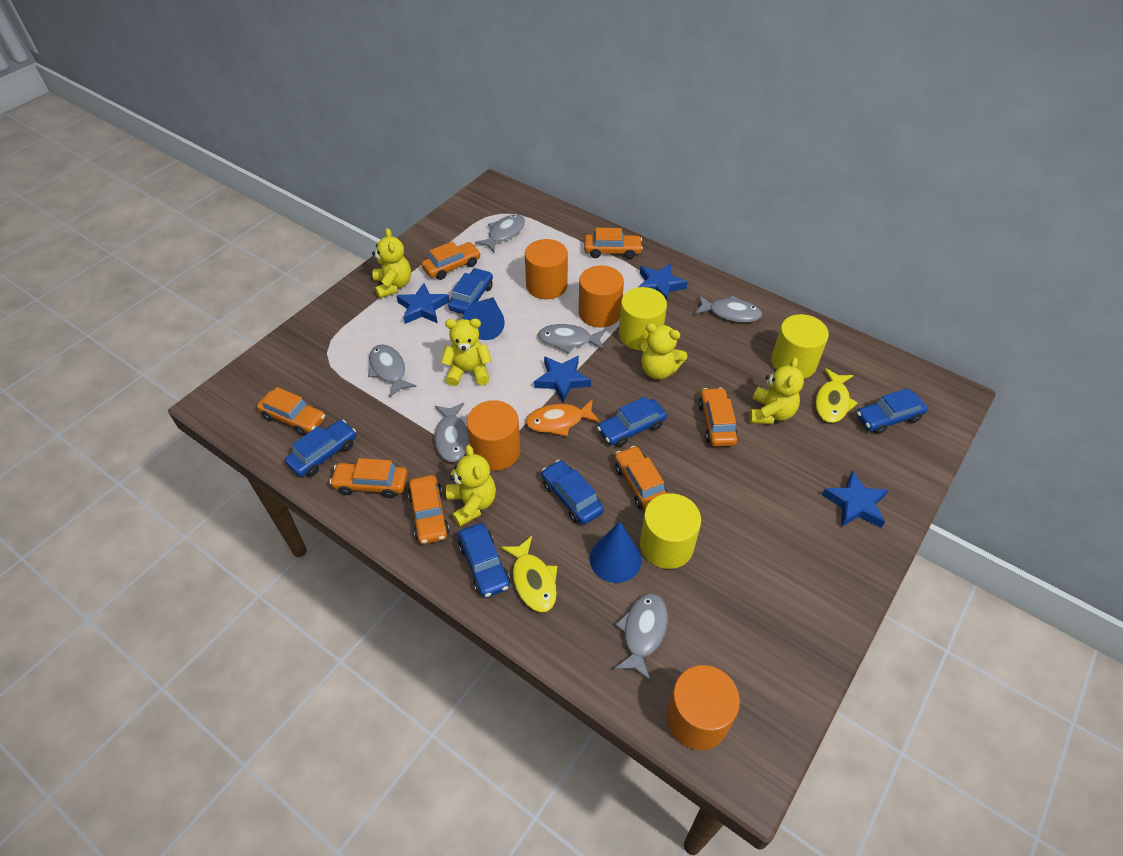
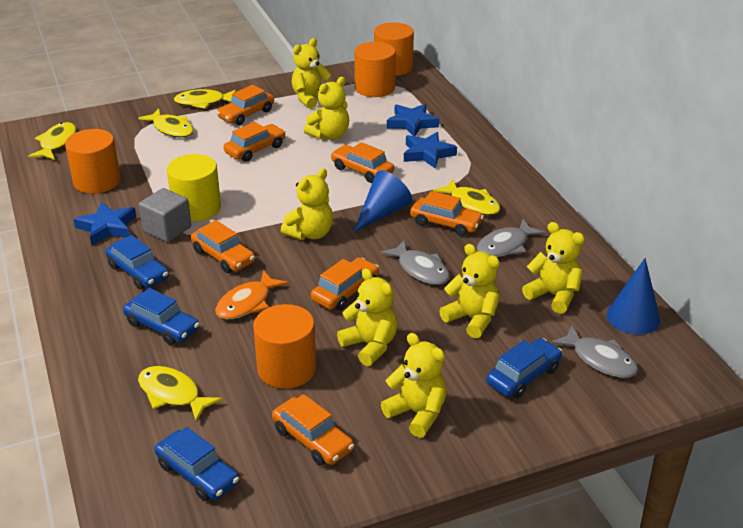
blue car: 6 -> 4
blue star: 4 -> 3
grey cube: 0 -> 1
grey fish: 6 -> 3
yellow cylinder: 3 -> 1
yellow fish: 2 -> 5
yellow teddy bear: 5 -> 7

